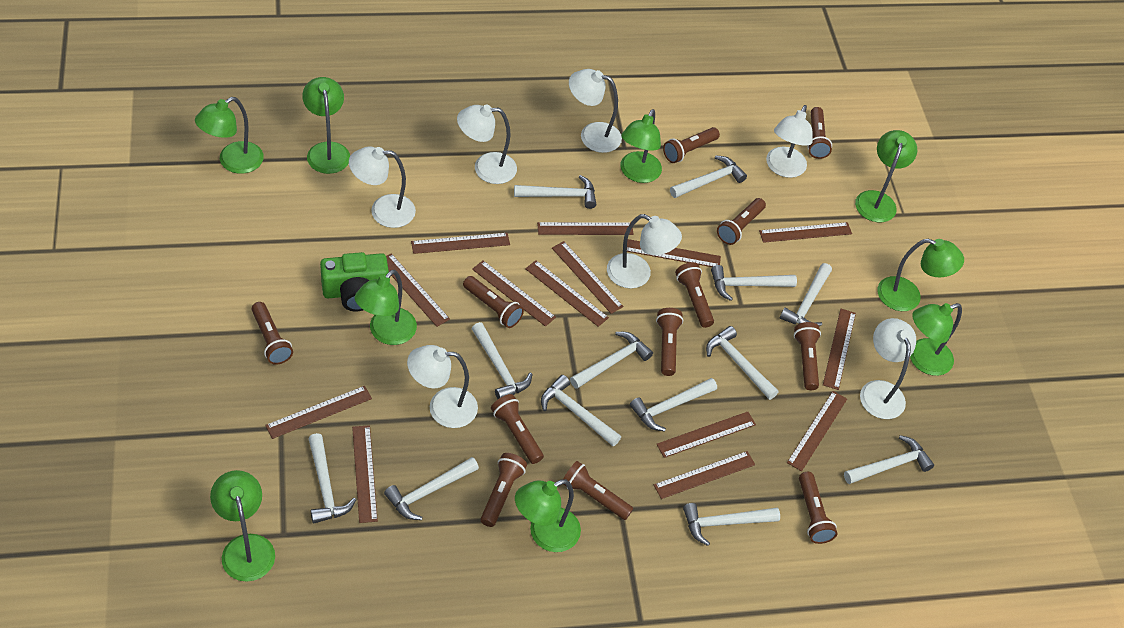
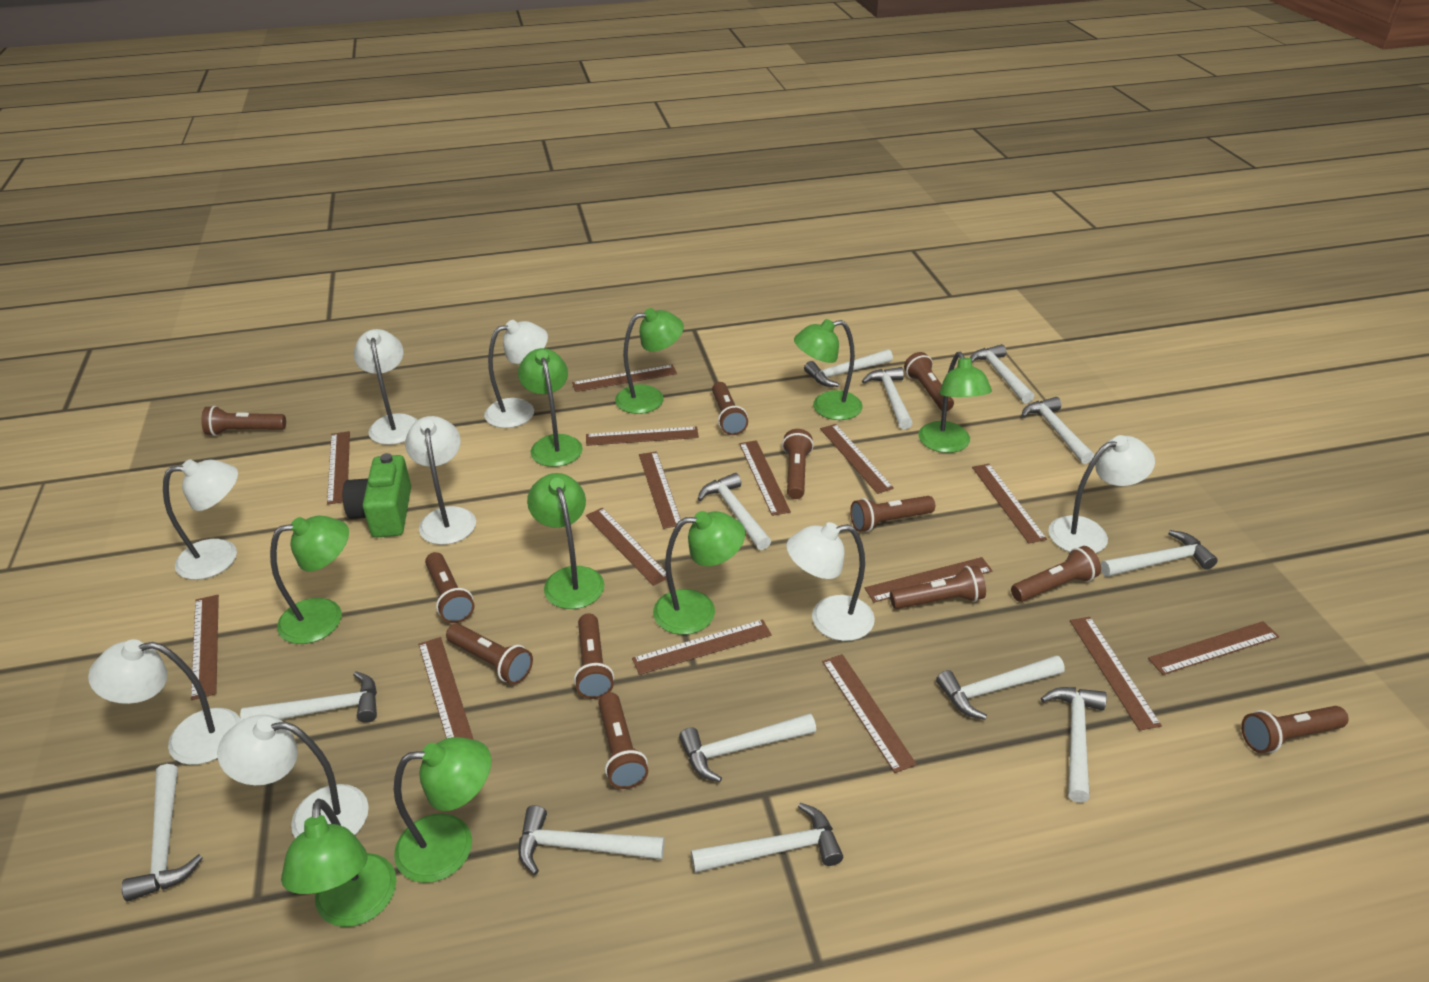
brown ruler: 14 -> 15
white lamp: 7 -> 8

